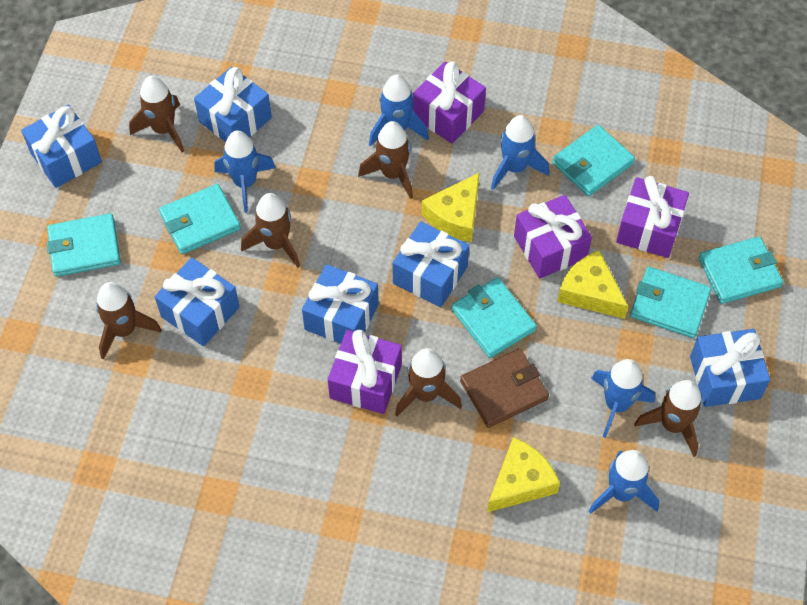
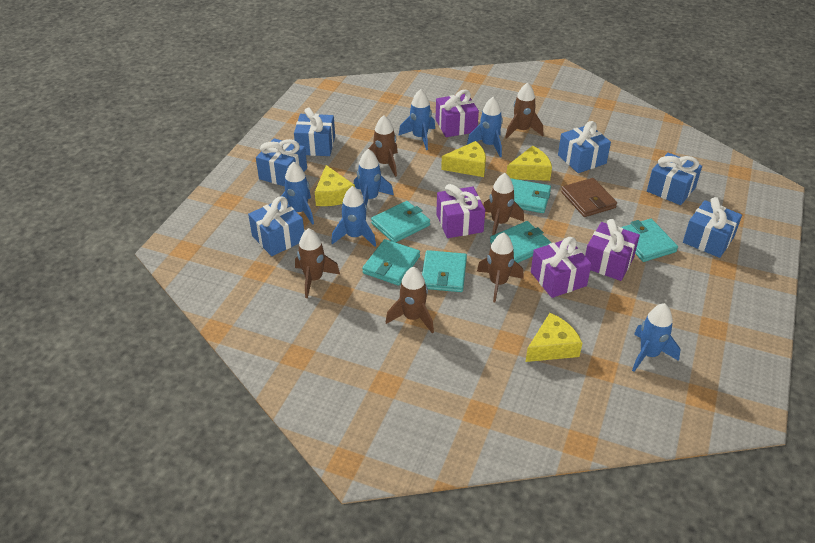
blue rocket: 5 -> 6
yellow cheese: 3 -> 4

